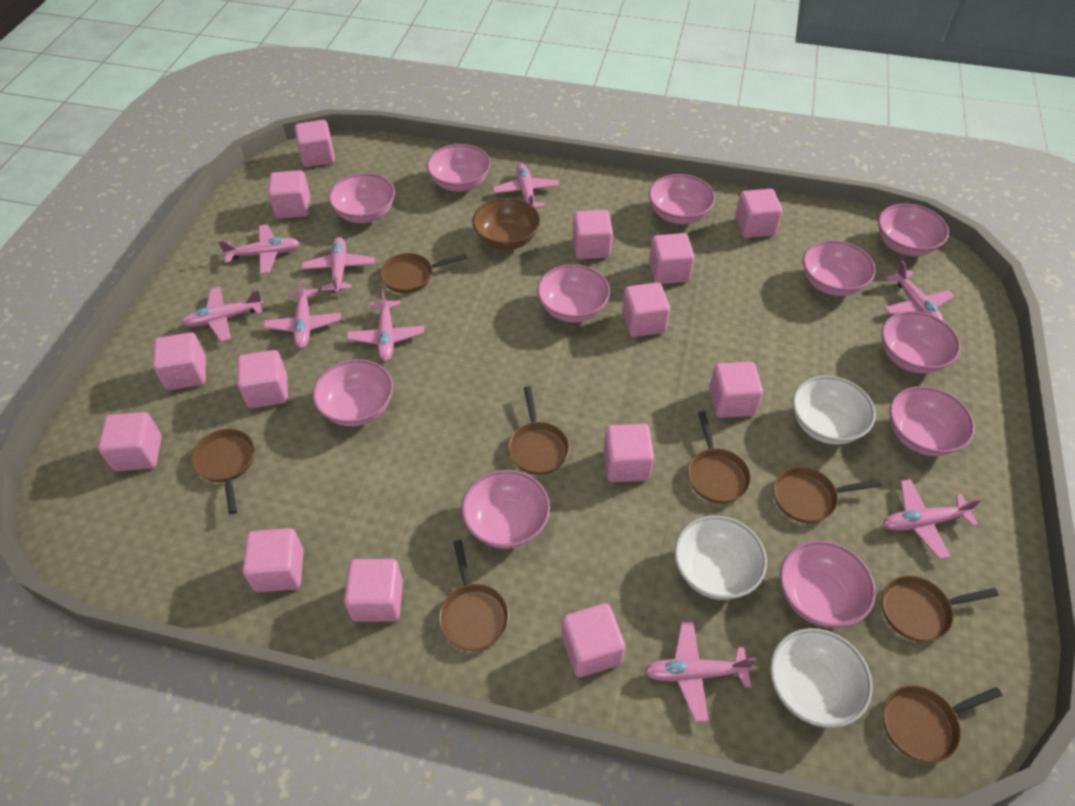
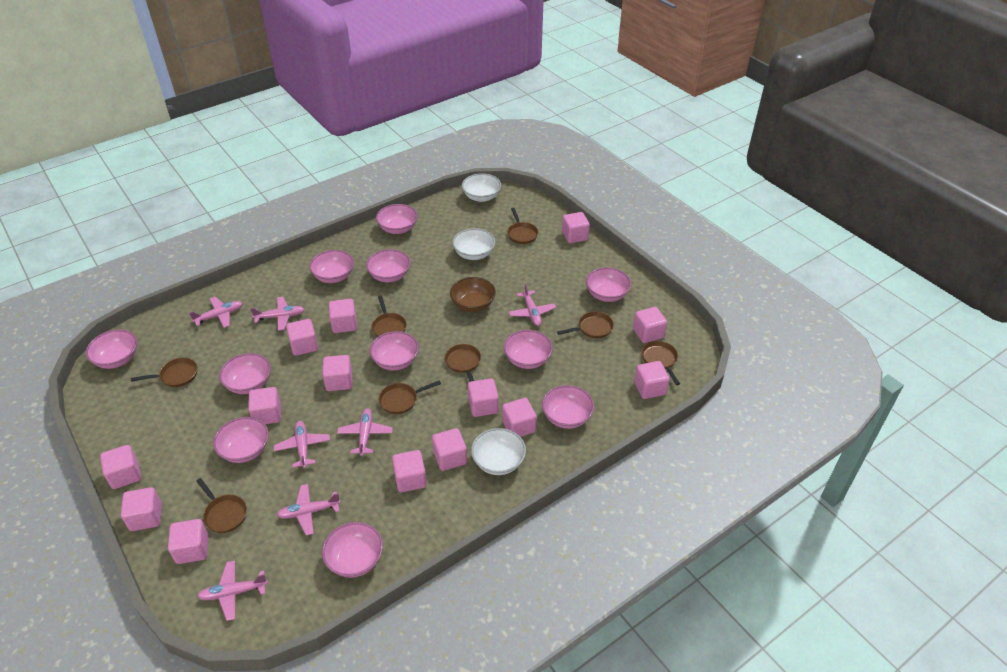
pink plane: 9 -> 7

